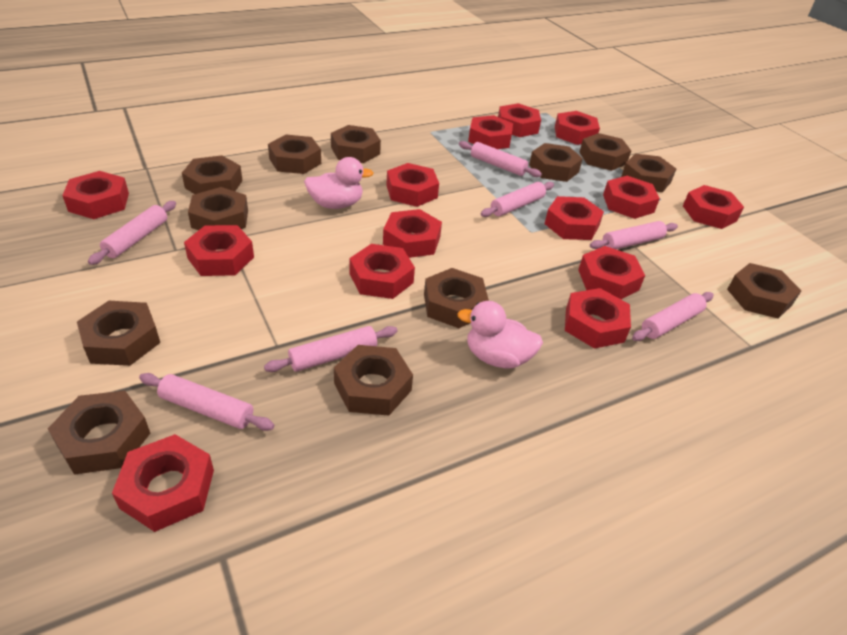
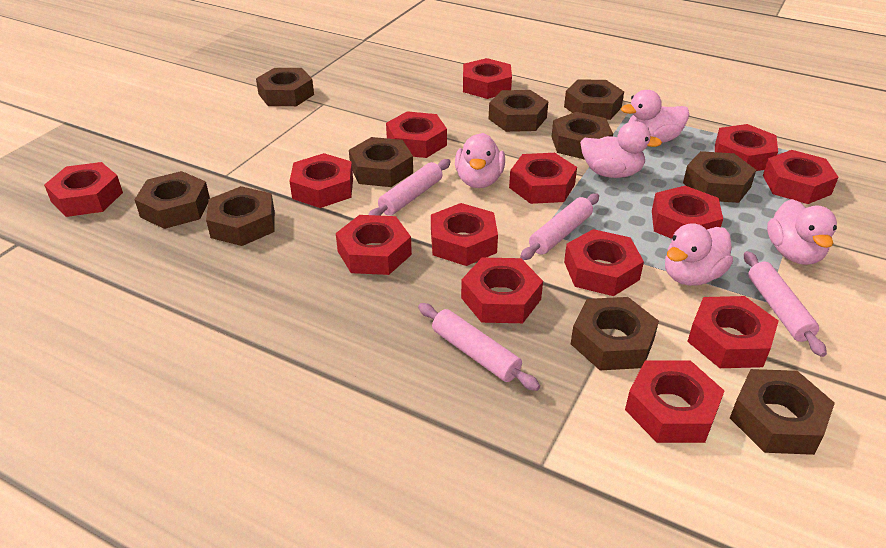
brown nut: 12 -> 10
pink duck: 2 -> 5
pink rolling pin: 7 -> 4

